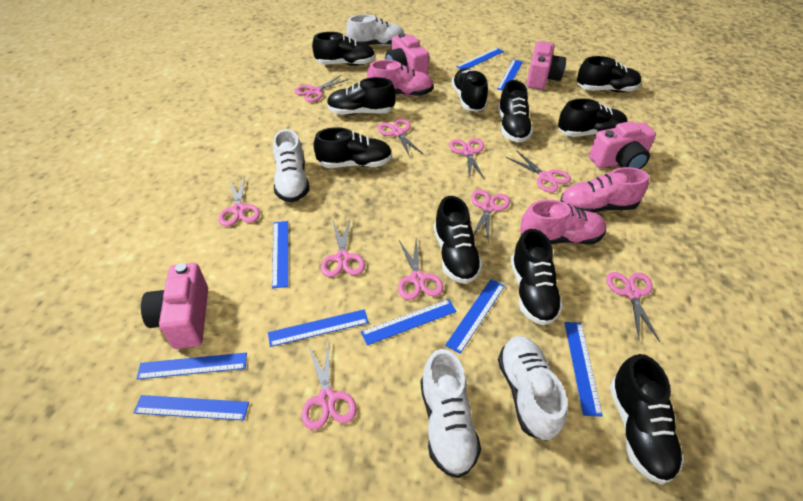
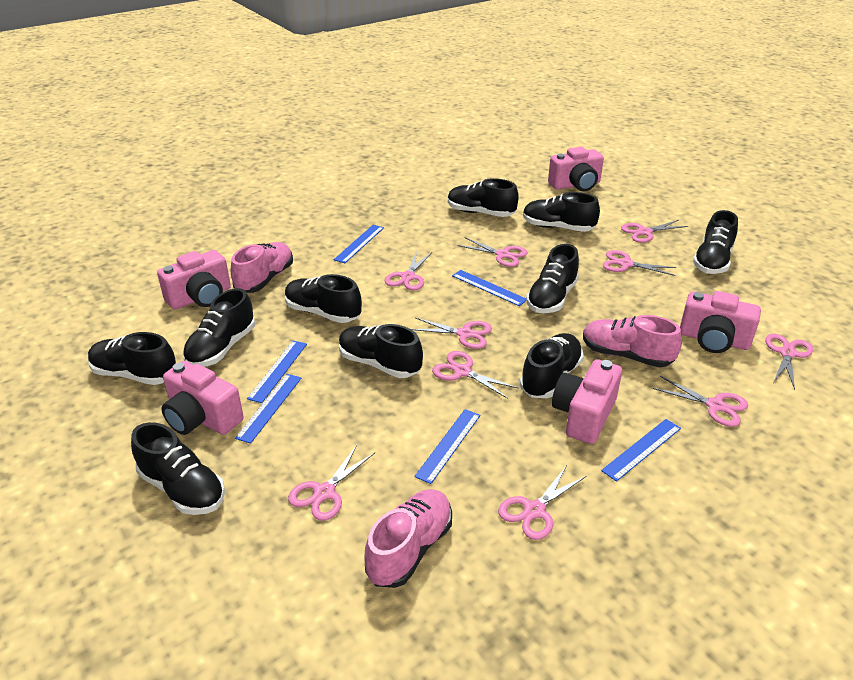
blue ruler: 9 -> 6
pink camera: 4 -> 5
white shoe: 4 -> 0

